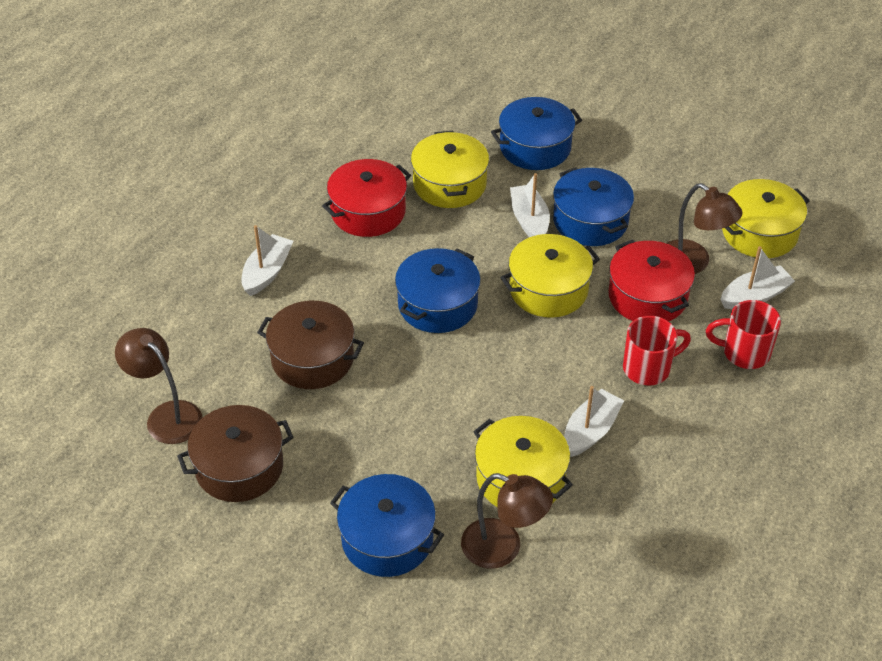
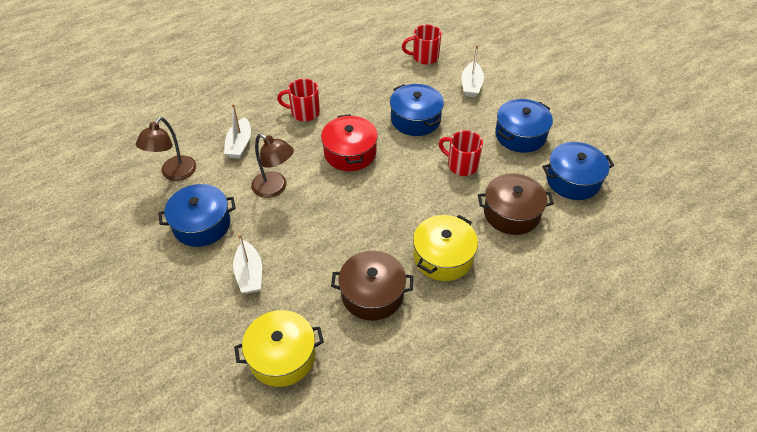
brown lamp: 3 -> 2
red mug: 2 -> 3
red pot: 2 -> 1
white boat: 4 -> 3
yellow pot: 4 -> 2

